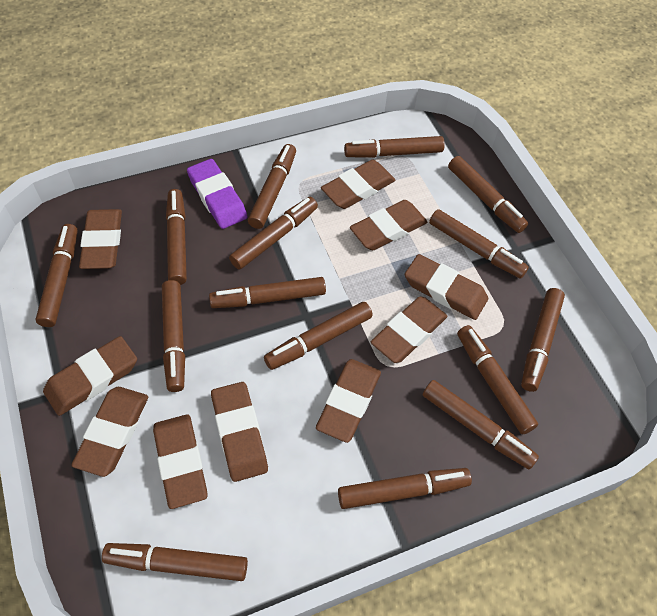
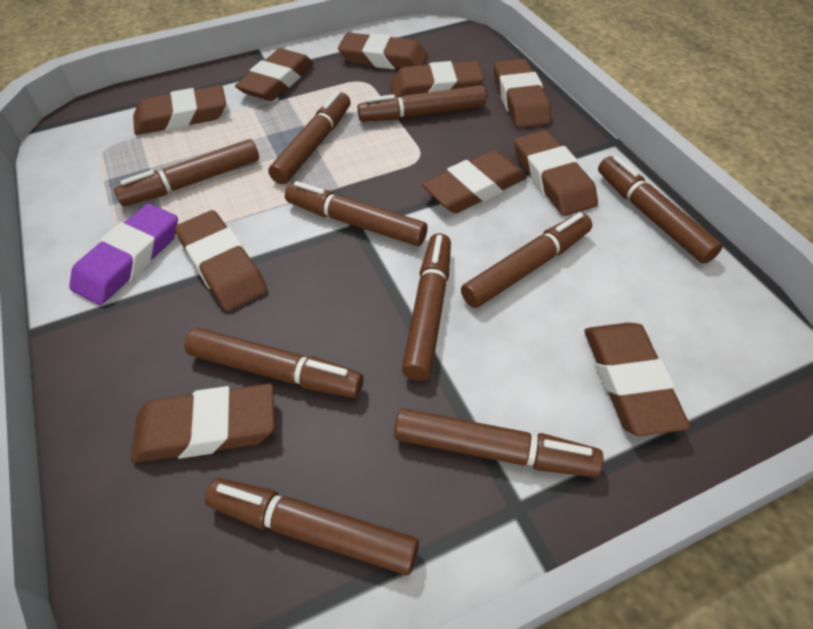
brown marker: 15 -> 10

